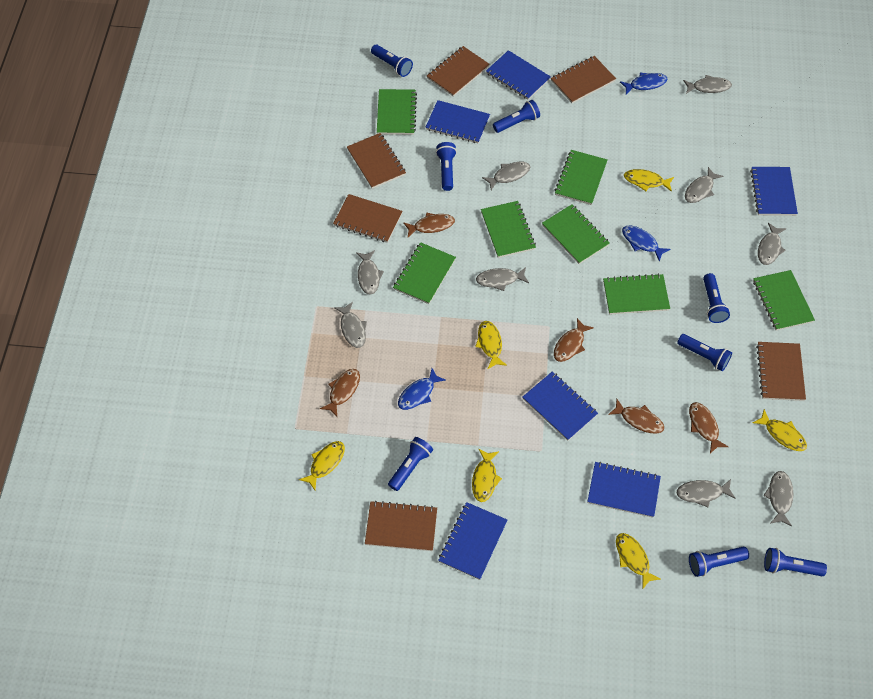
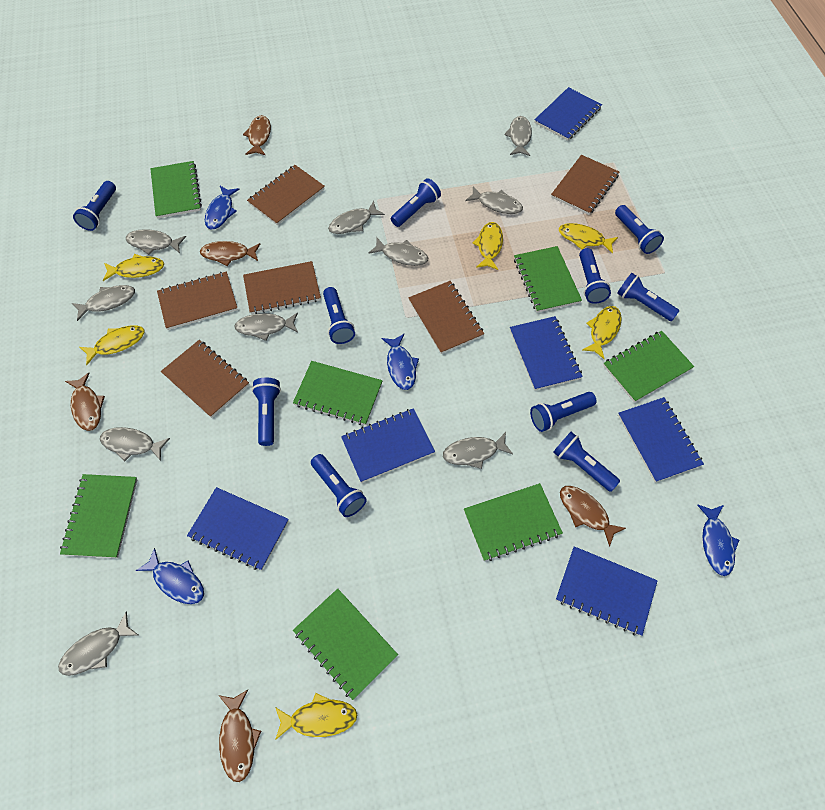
blue fish: 3 -> 4
blue flashlight: 8 -> 10
grey fish: 9 -> 10

